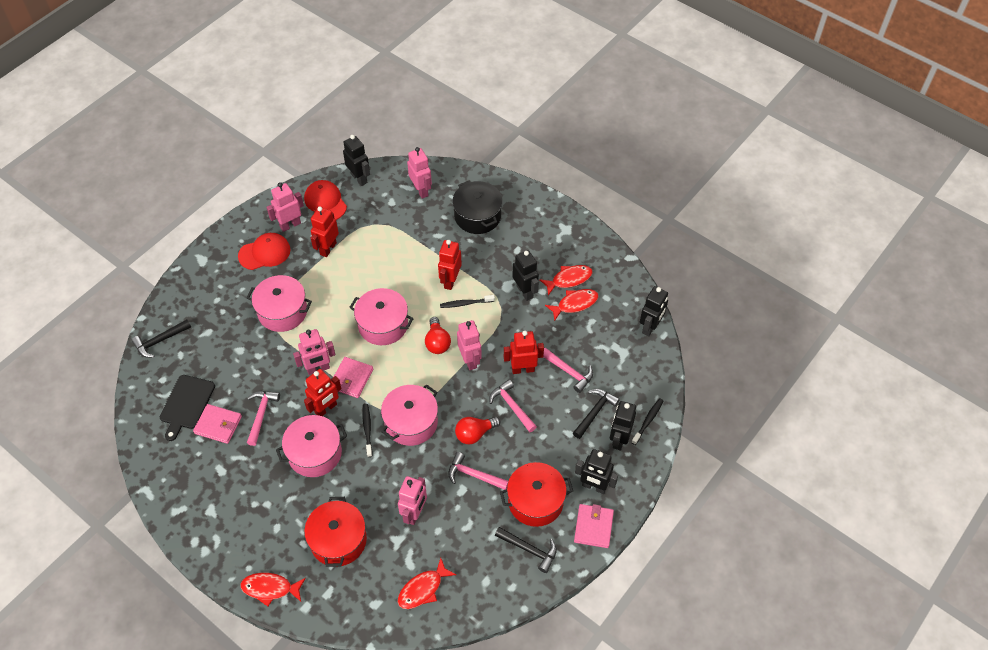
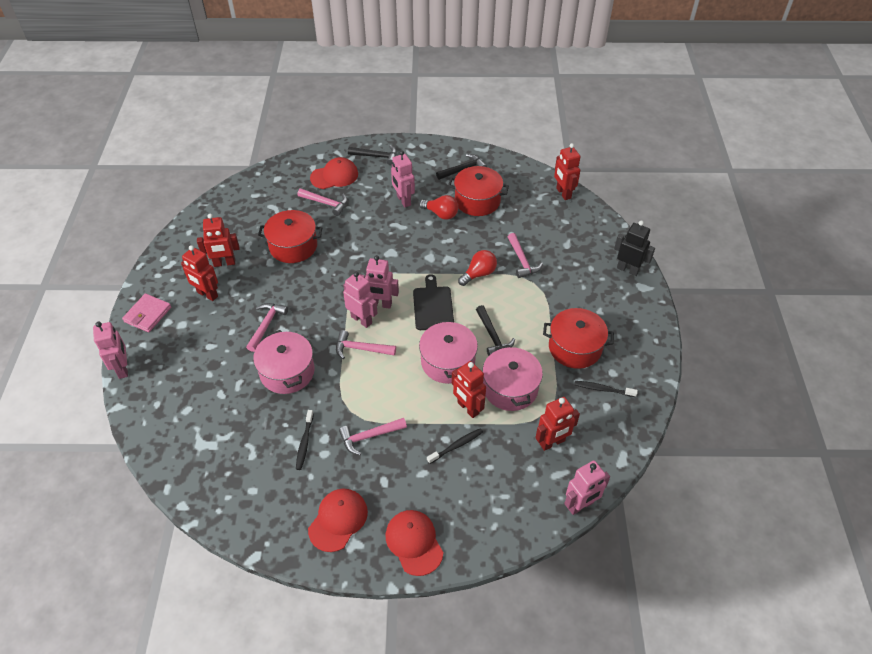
black pot: 1 -> 0
black robot: 5 -> 1
pink hammer: 4 -> 5
pink pot: 4 -> 3
pink wallet: 3 -> 1
red cap: 2 -> 3
red fish: 4 -> 0
red pot: 2 -> 3
red robot: 4 -> 5

